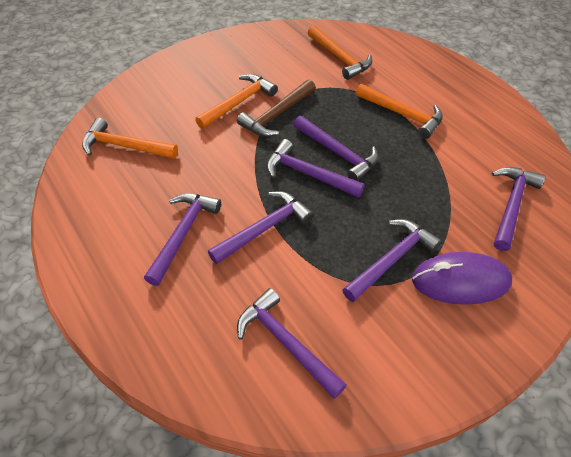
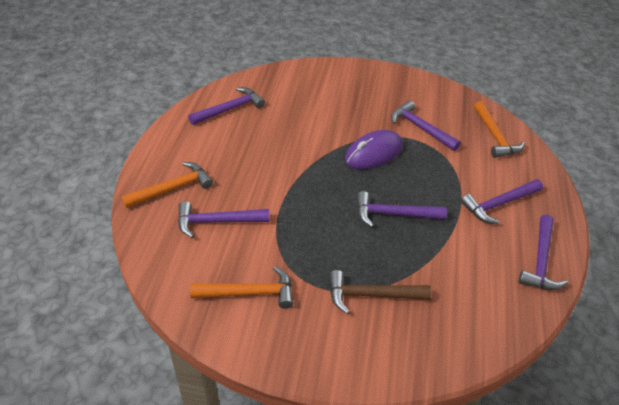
orange hammer: 4 -> 3
purple hammer: 7 -> 6

